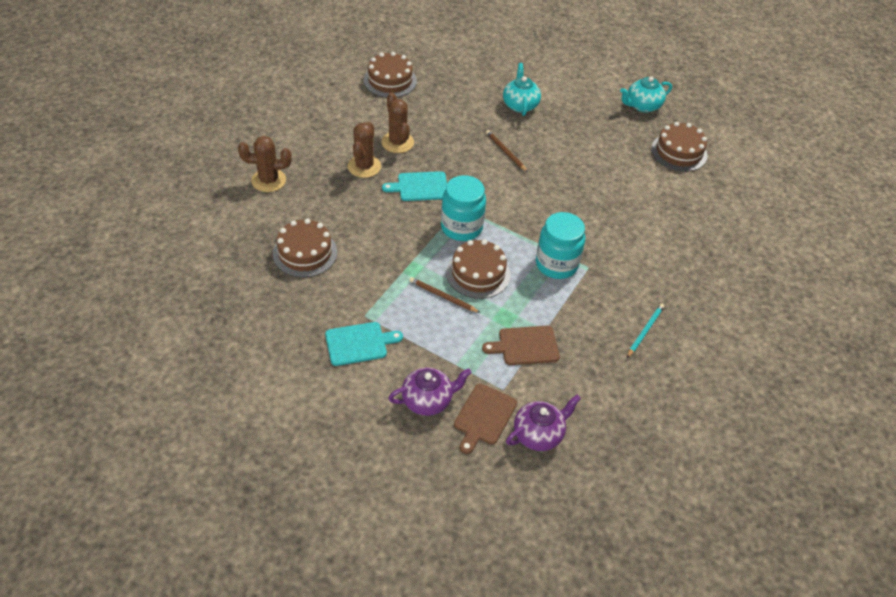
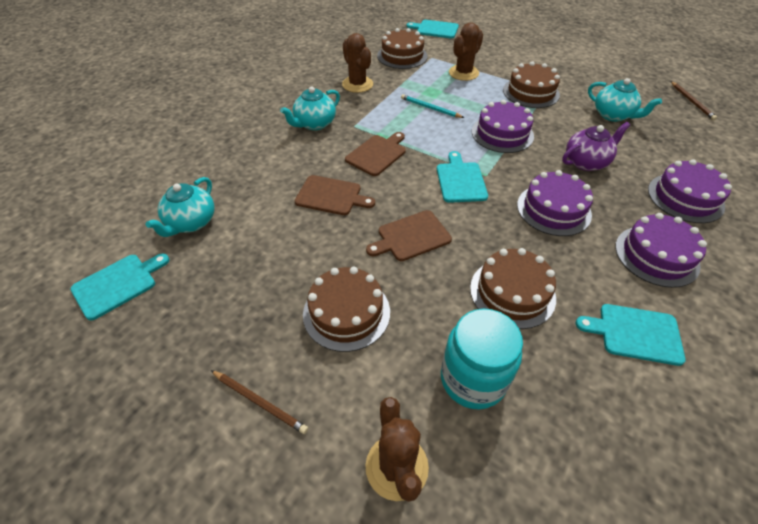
brown cutting board: 2 -> 3
purple cake: 0 -> 4
purple teapot: 2 -> 1
turquoise cutting board: 2 -> 4
turquoise jar: 2 -> 1
turquoise teapot: 2 -> 3

